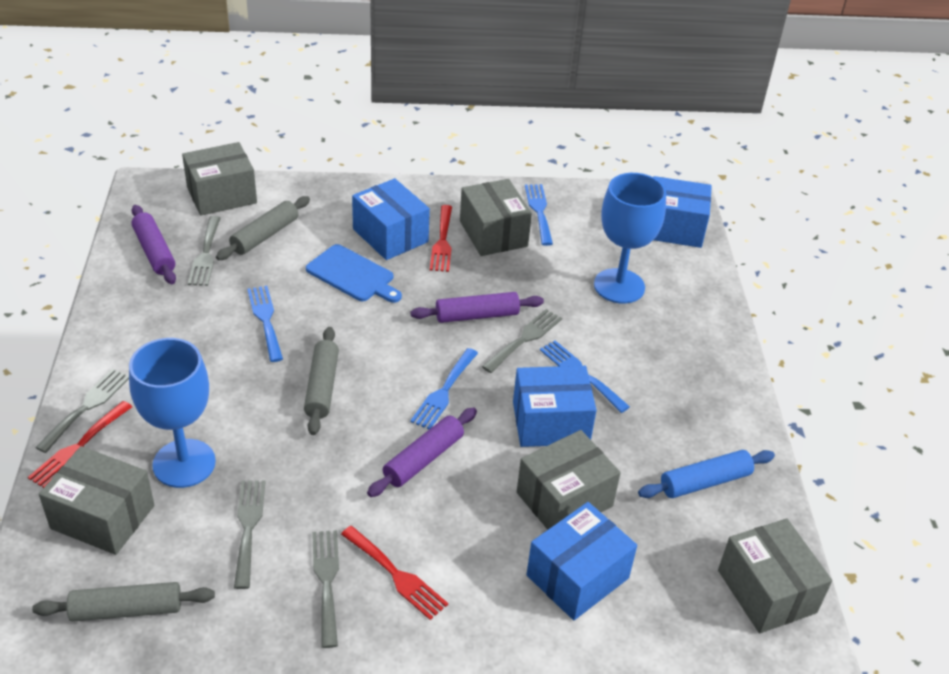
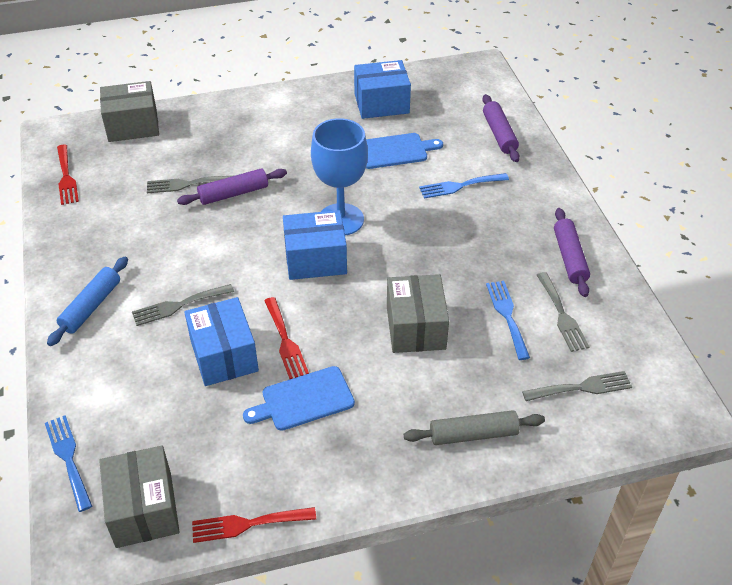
blue box: 4 -> 3
blue cutting board: 1 -> 2
blue fork: 4 -> 3
blue goblet: 2 -> 1
grey box: 5 -> 3
grey fork: 5 -> 4
grey rolling pin: 3 -> 1

